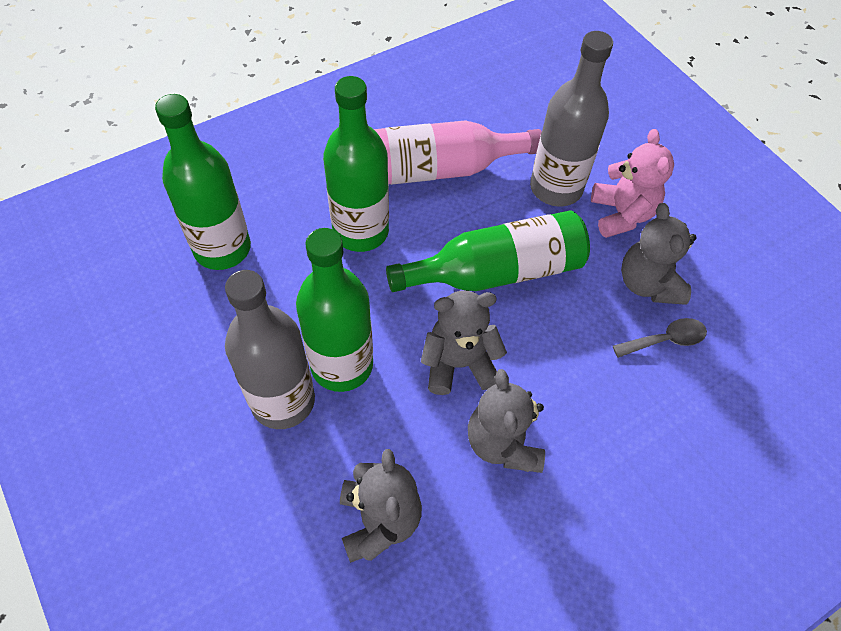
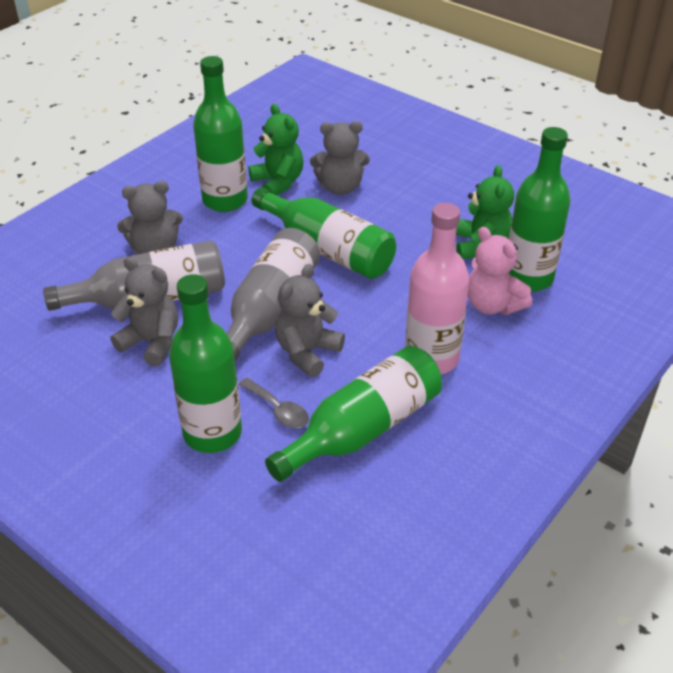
green bottle: 4 -> 5
green teddy bear: 0 -> 2

